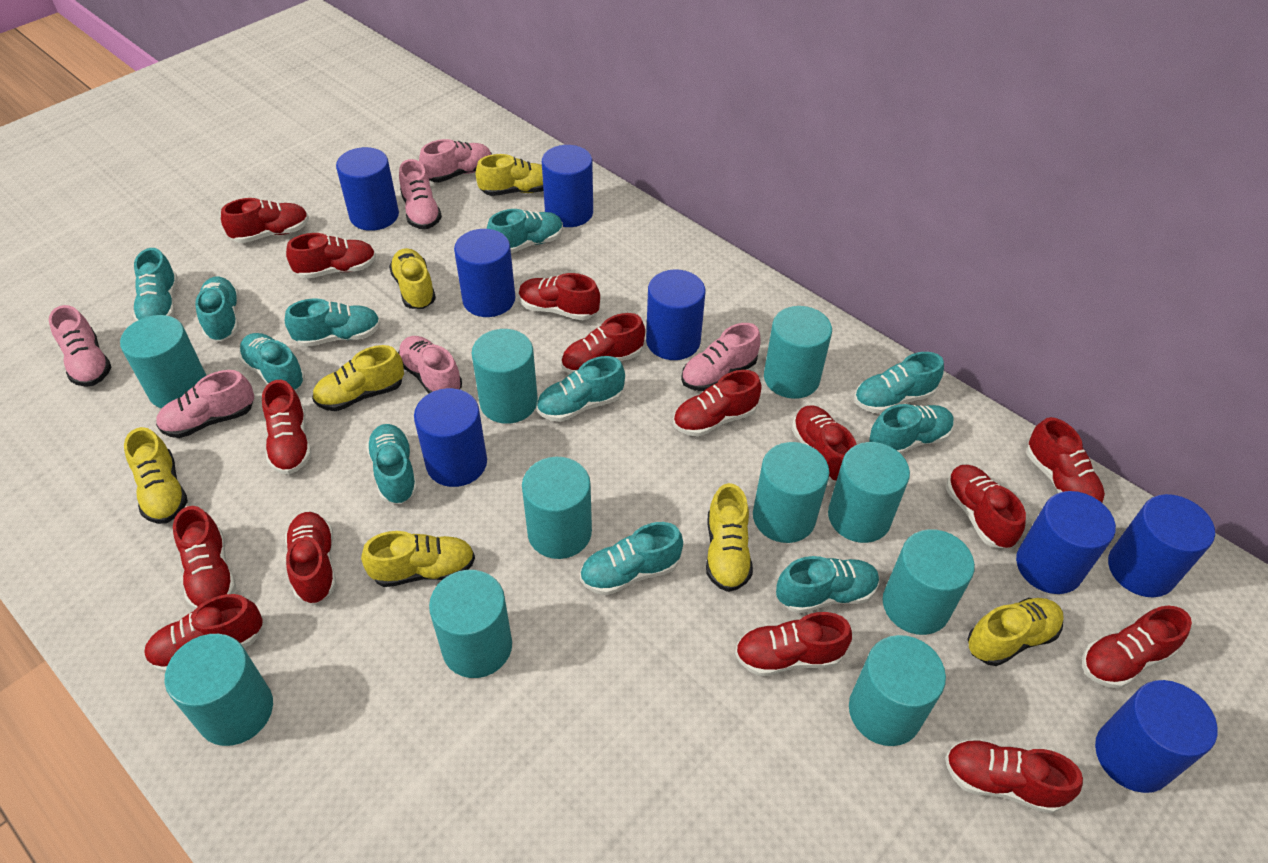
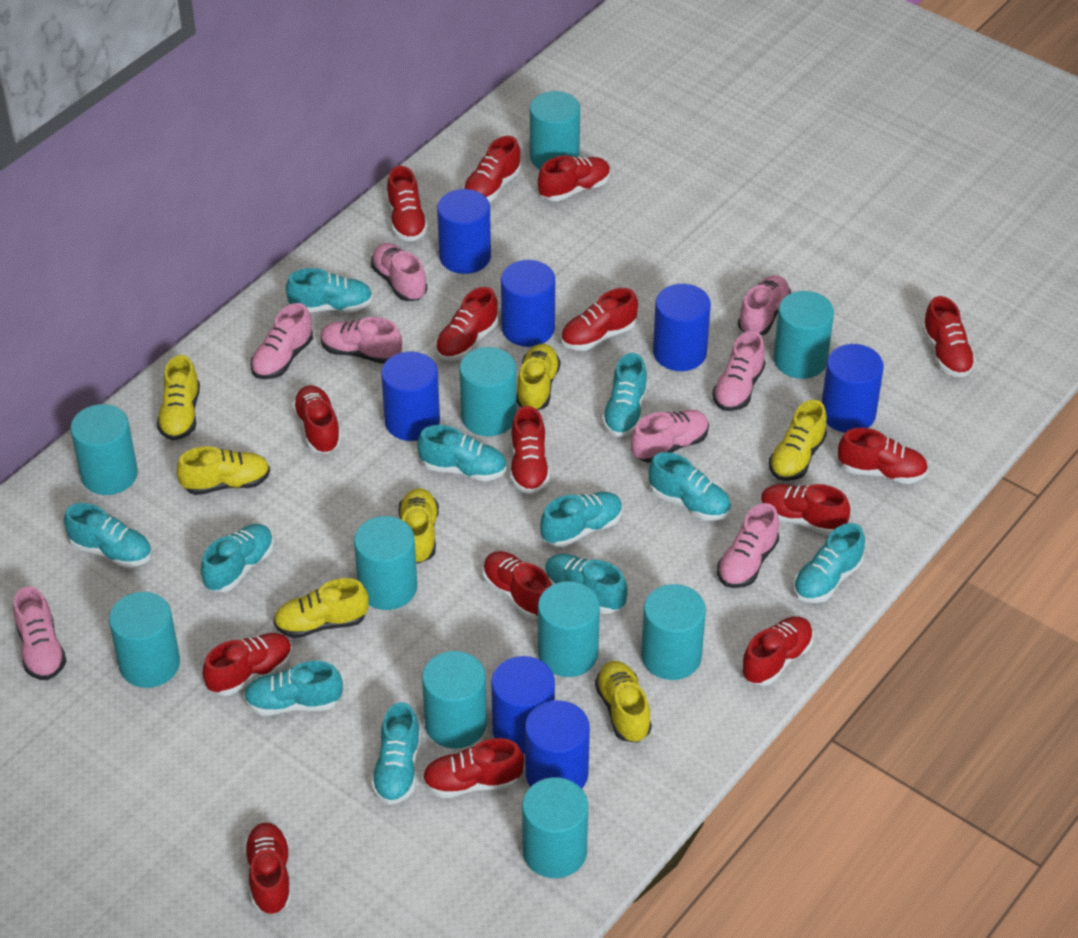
blue cylinder: 8 -> 7
pink shoe: 6 -> 8

